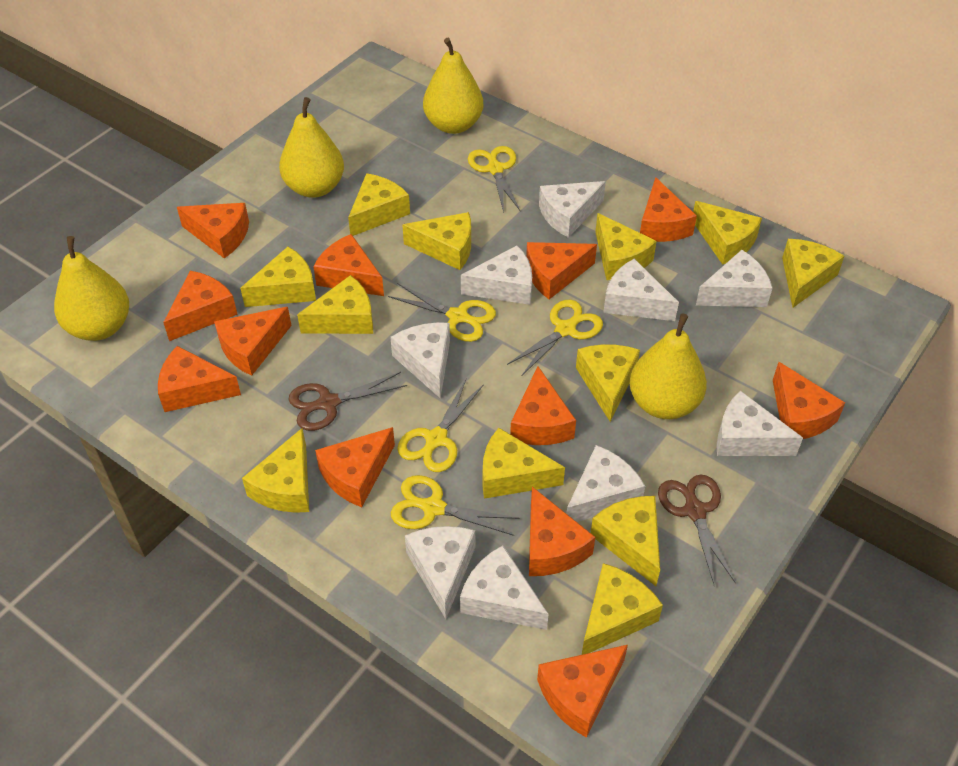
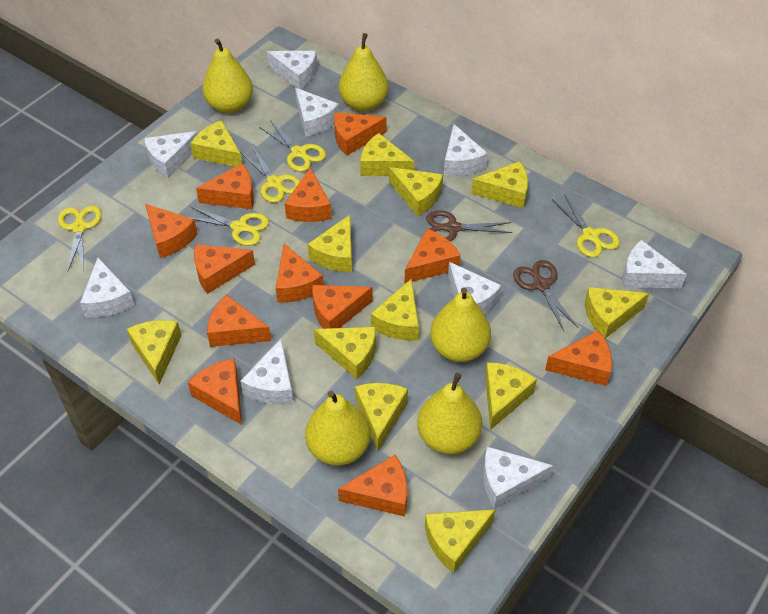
yellow pear: 4 -> 5

